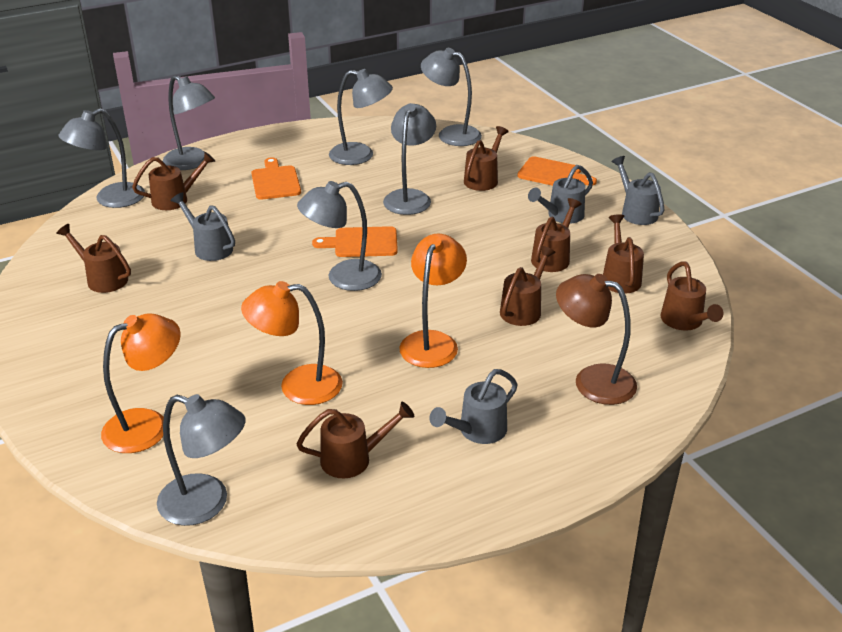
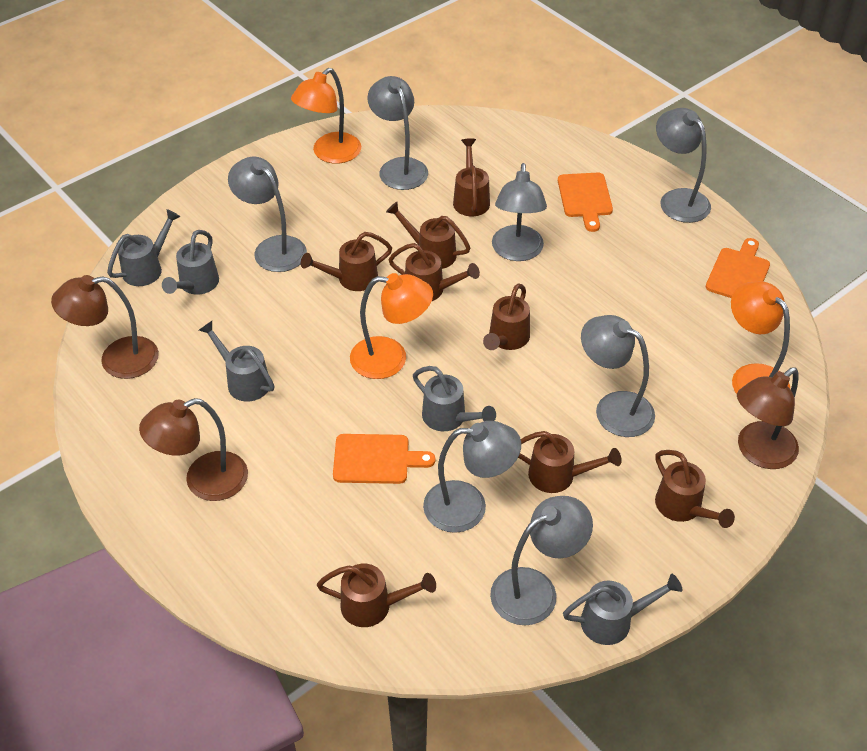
brown lamp: 1 -> 3
grey watering can: 4 -> 5

